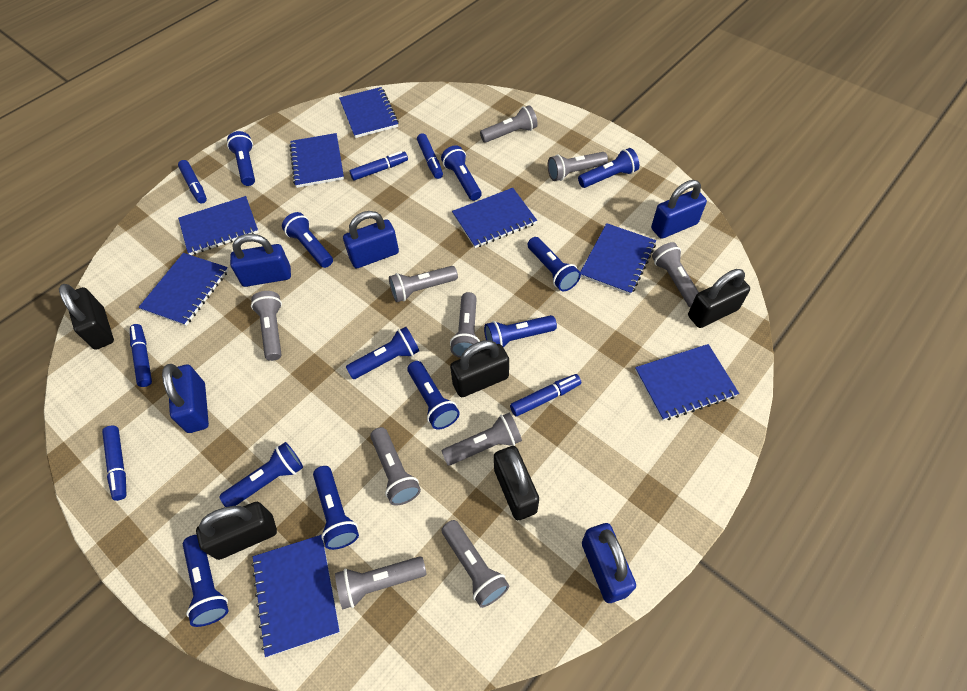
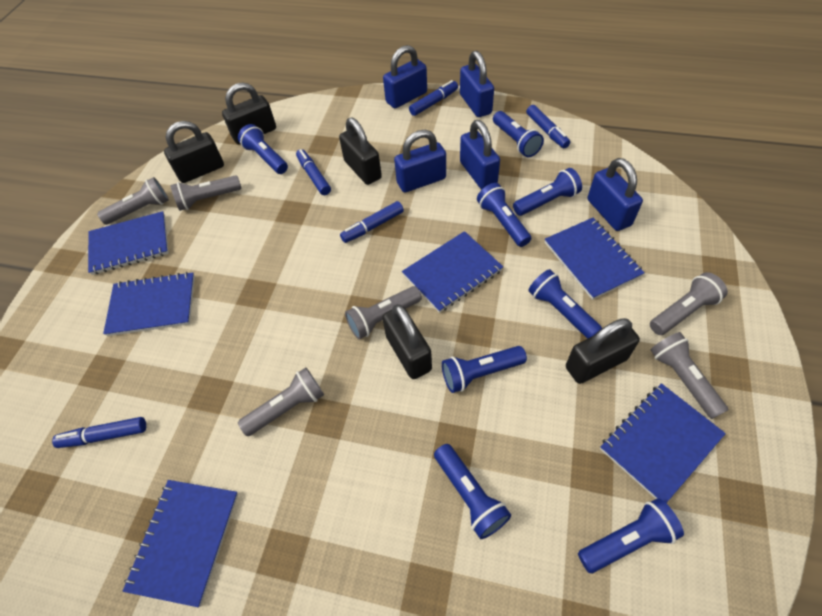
blue flashlight: 11 -> 8
blue marker: 6 -> 5
blue notebook: 8 -> 6
grey flashlight: 10 -> 6

